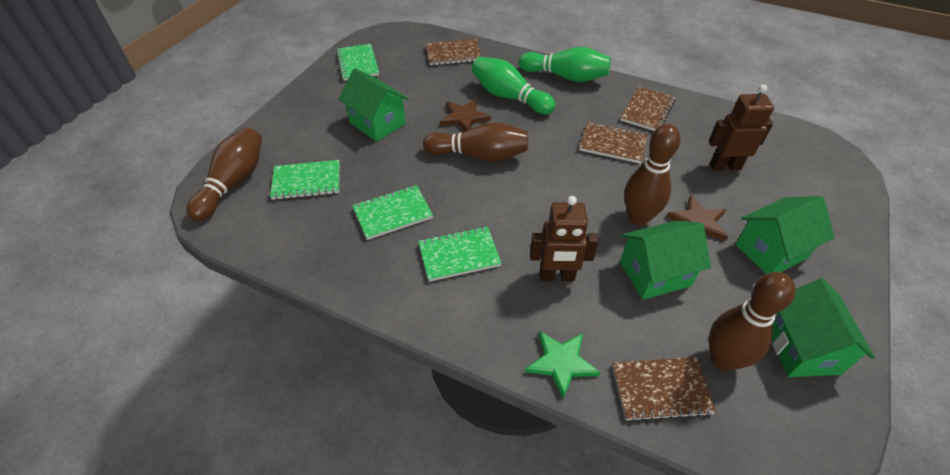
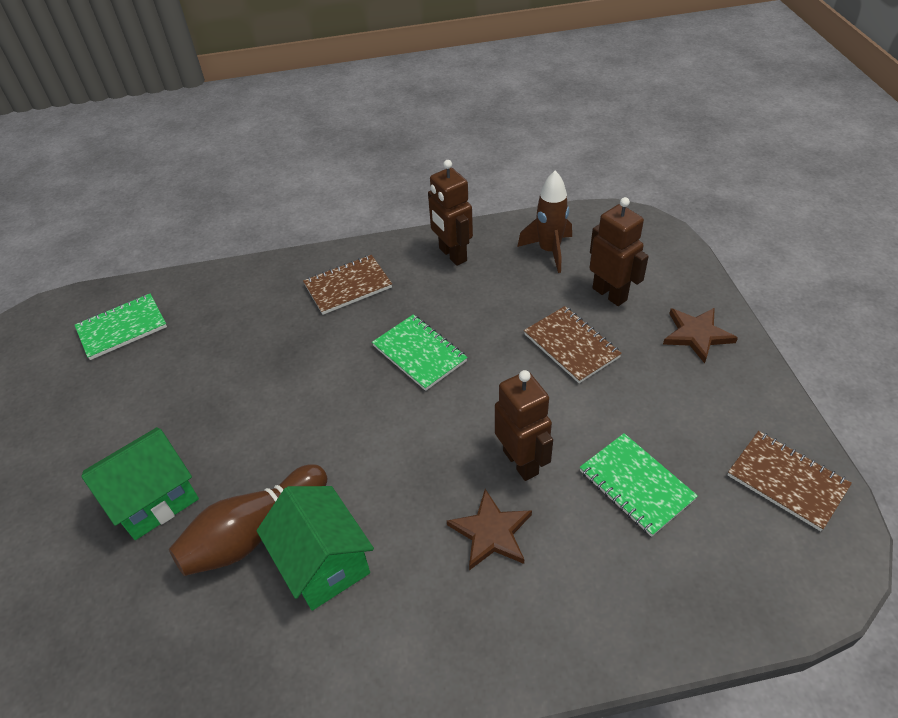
brown bowling pin: 4 -> 1
brown notebook: 4 -> 3
brown robot: 2 -> 3
brown rocket: 0 -> 1
green bowling pin: 2 -> 0
green house: 4 -> 2
green notebook: 4 -> 3
green star: 1 -> 0

